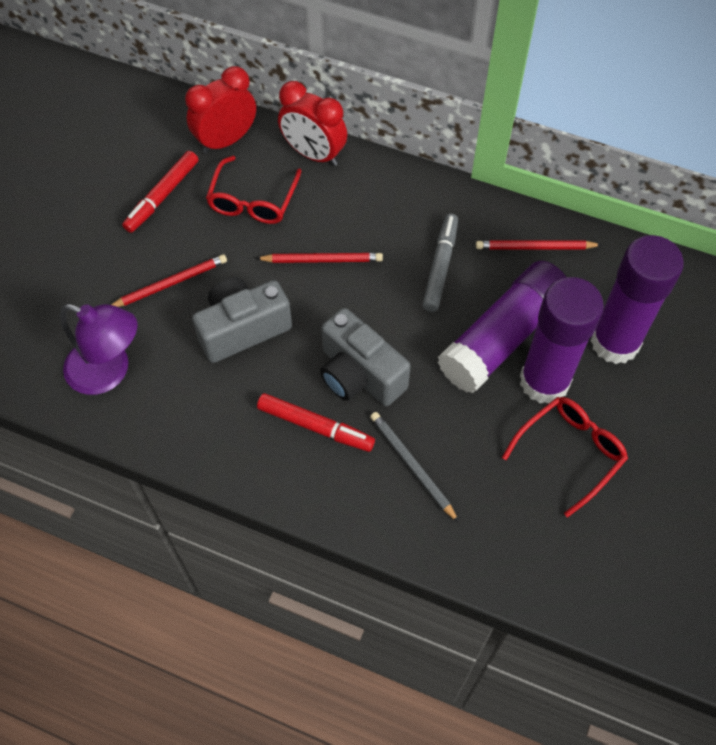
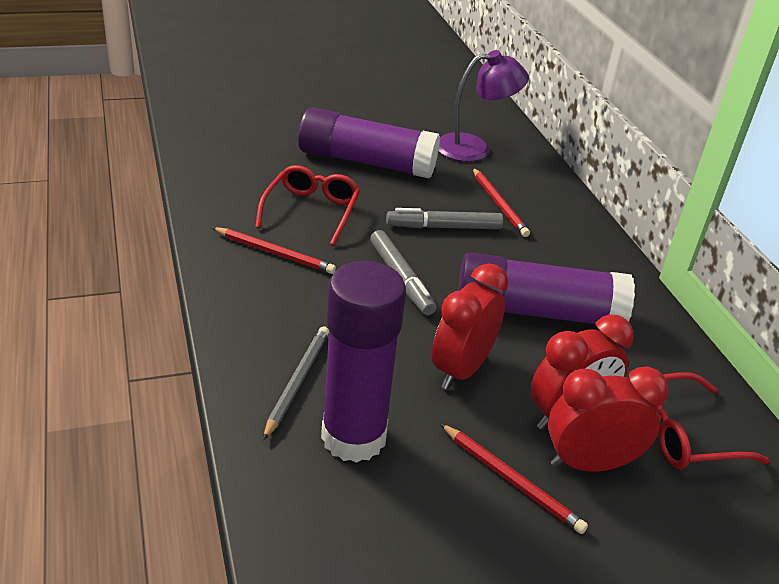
grey camera: 2 -> 0
grey marker: 1 -> 2
red clock: 2 -> 3
red marker: 2 -> 0

